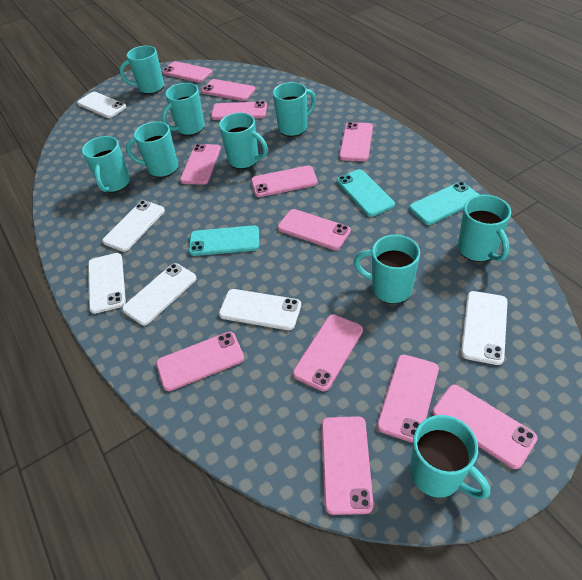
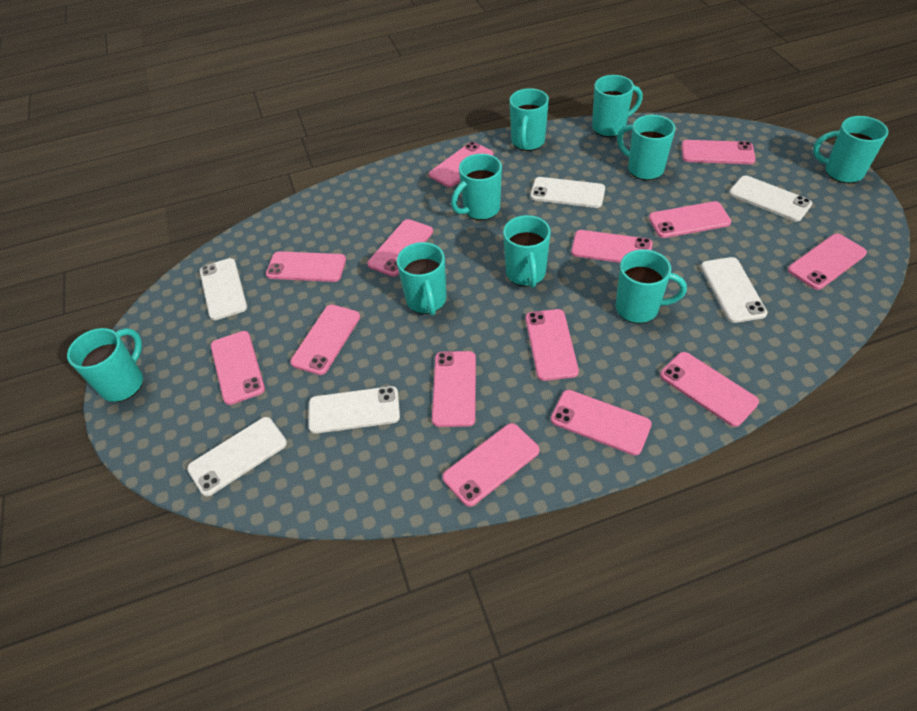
pink phone: 12 -> 14
turquoise phone: 3 -> 0

